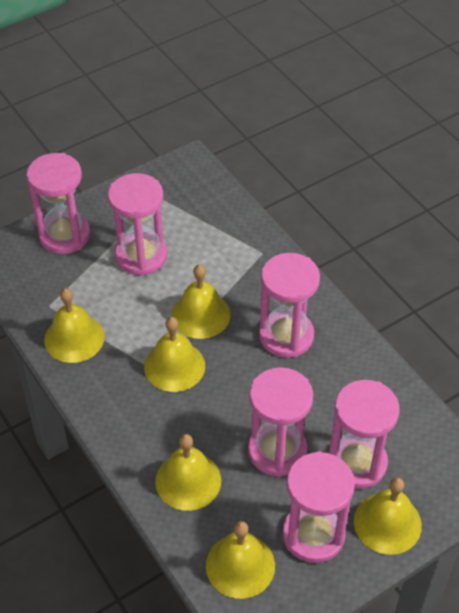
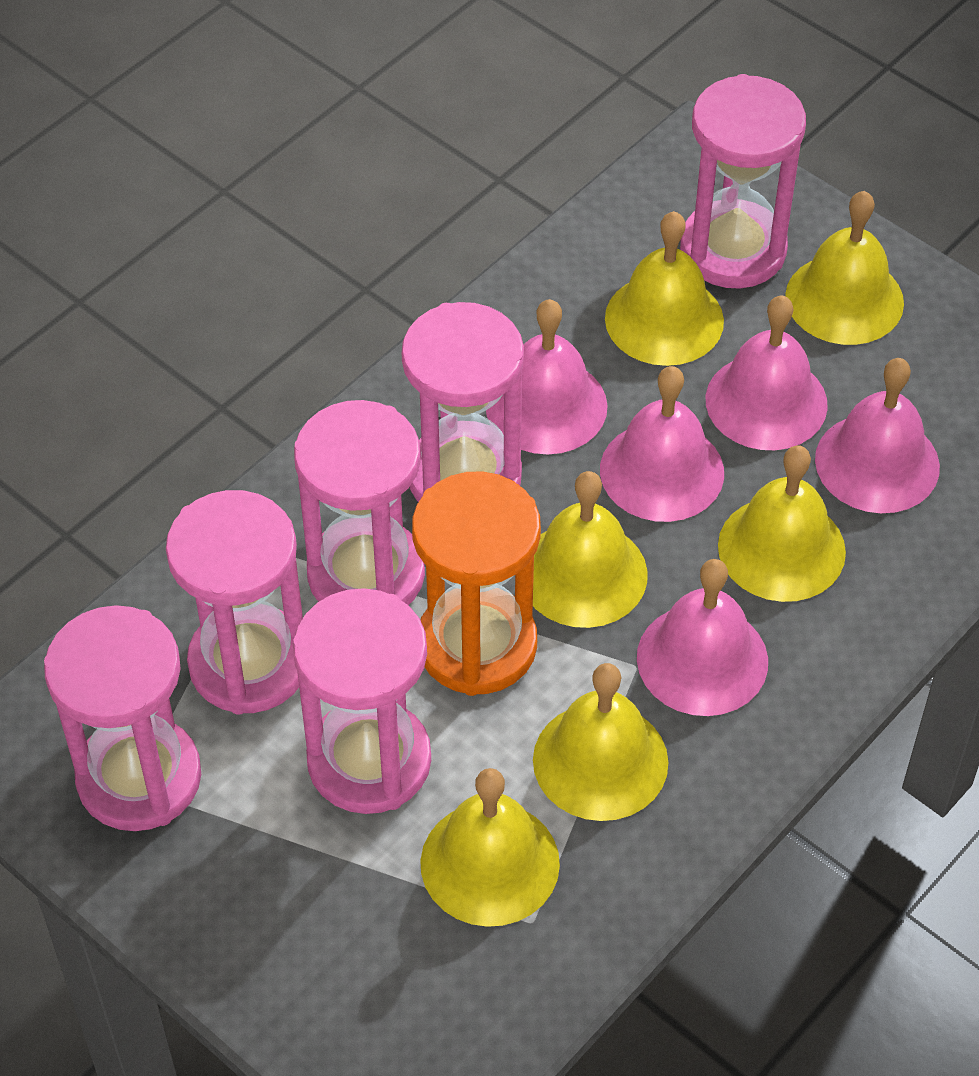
orange hourglass: 0 -> 1
pink bell: 0 -> 5

